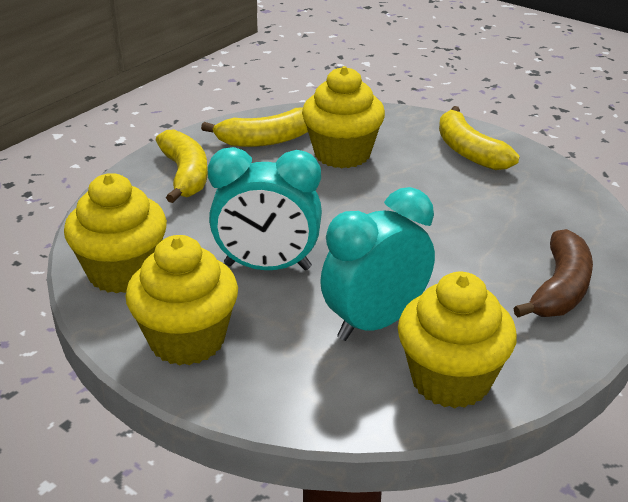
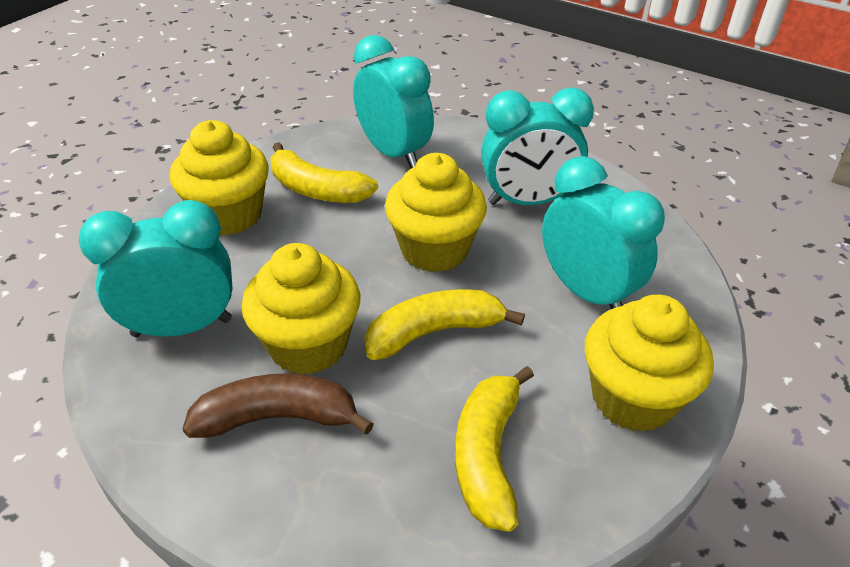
turquoise clock: 2 -> 4

